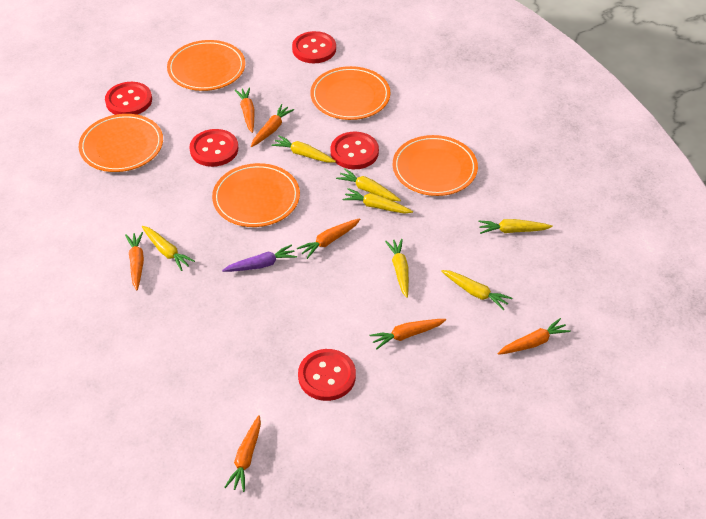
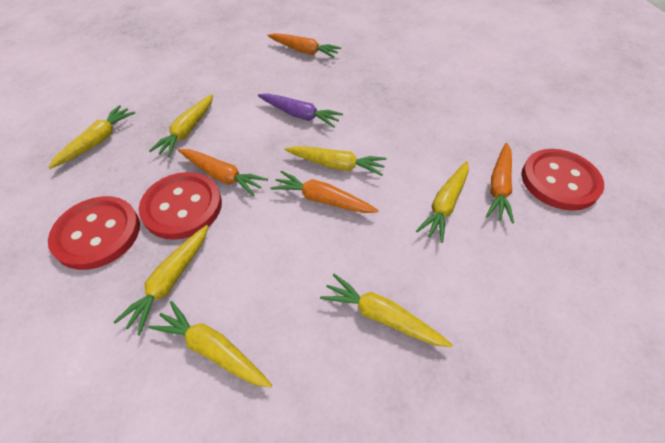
orange carrot: 7 -> 4
orange plate: 5 -> 0
red button: 5 -> 3

